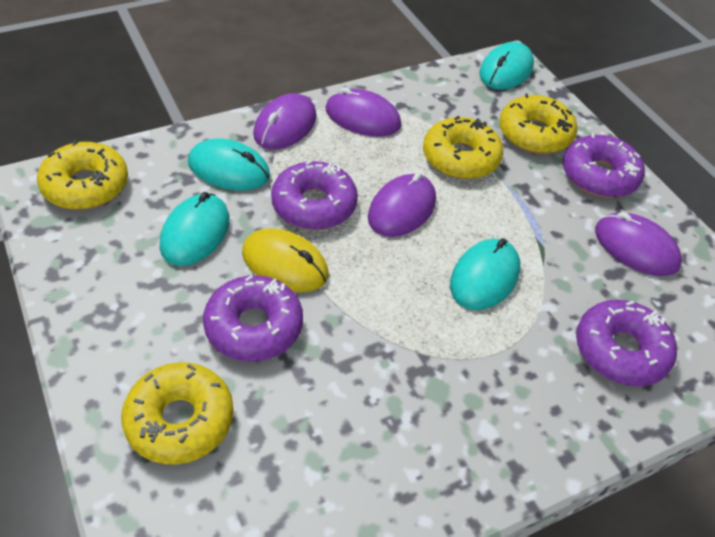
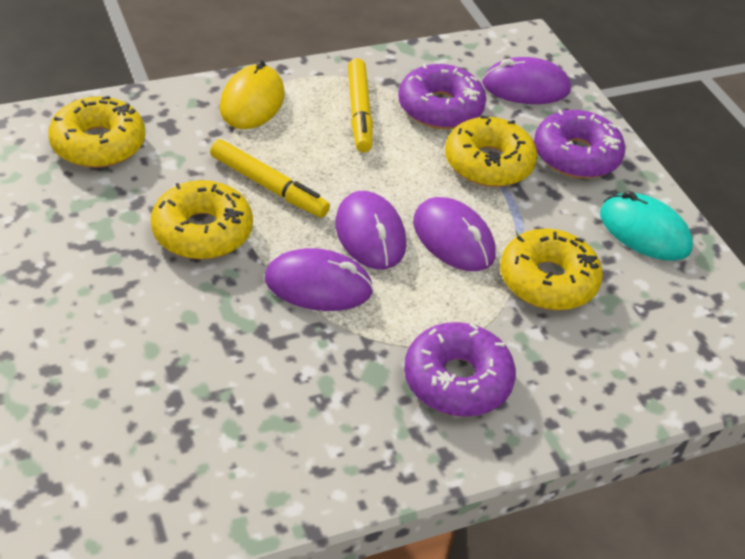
purple donut: 4 -> 3
turquoise mouse: 4 -> 1
yellow marker: 0 -> 2

